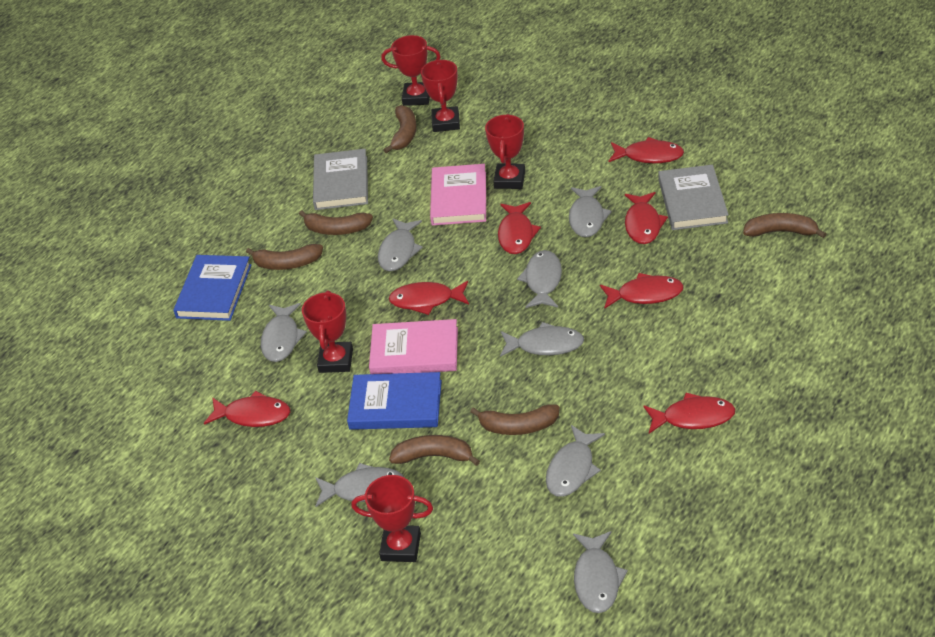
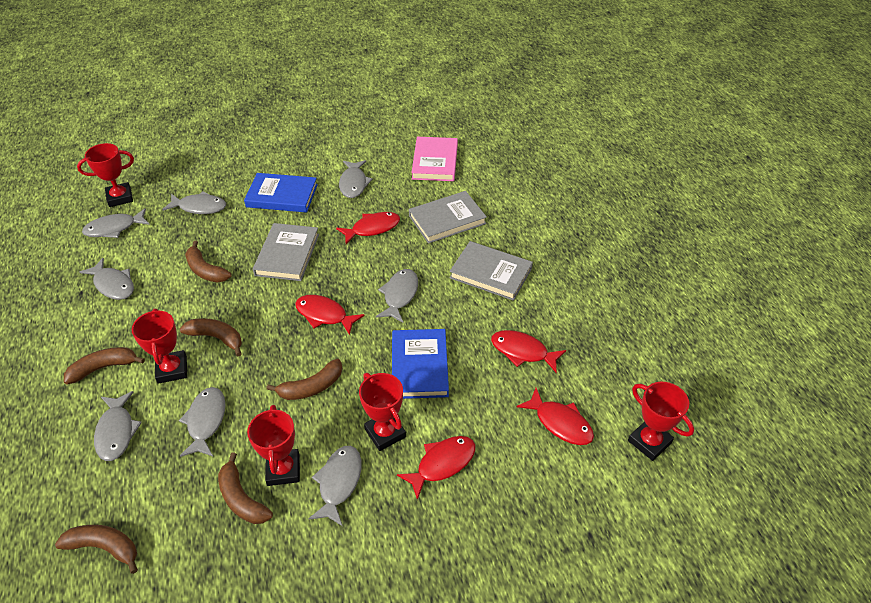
grey book: 2 -> 3
pink book: 2 -> 1
red fish: 7 -> 5

